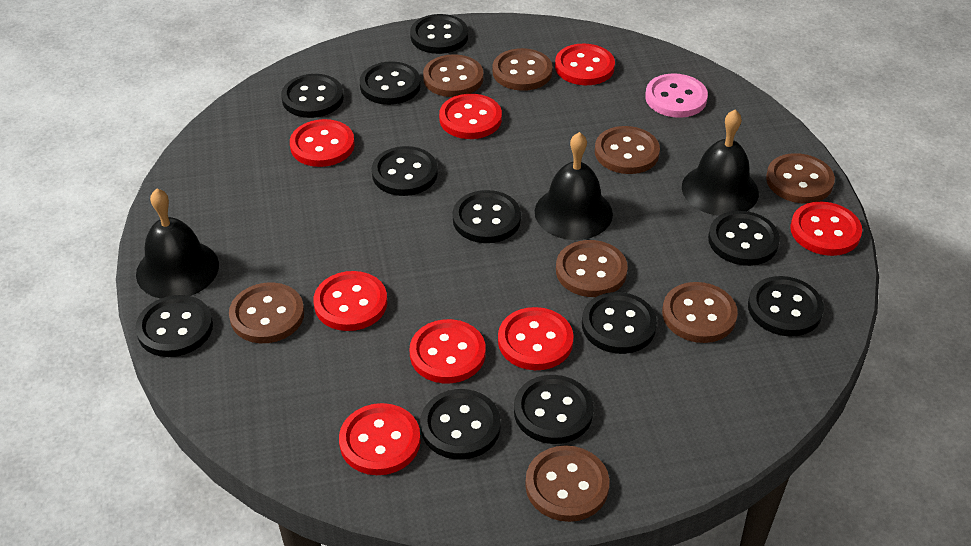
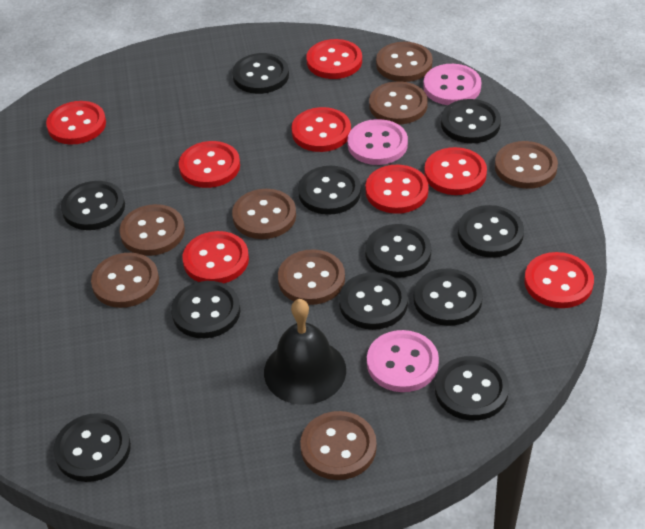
black bell: 3 -> 1
pink button: 1 -> 3

